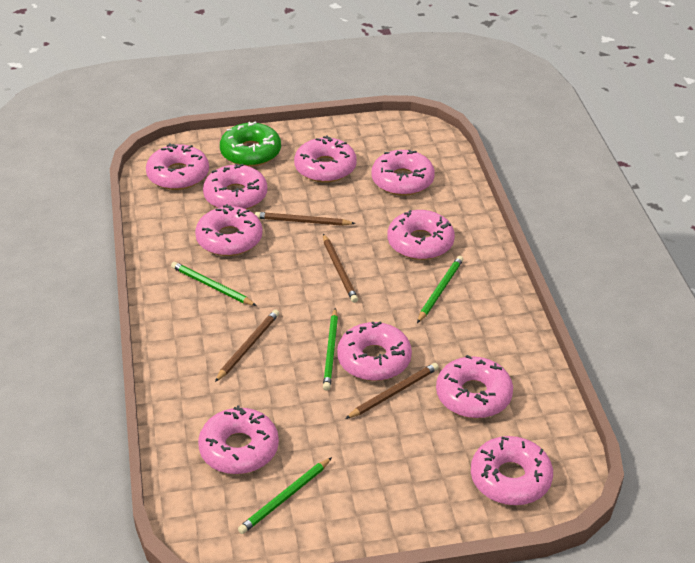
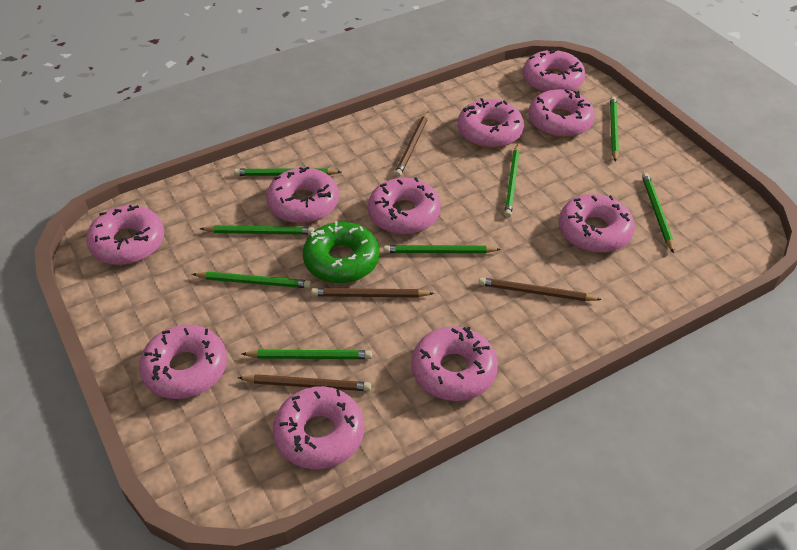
green pencil: 4 -> 8

